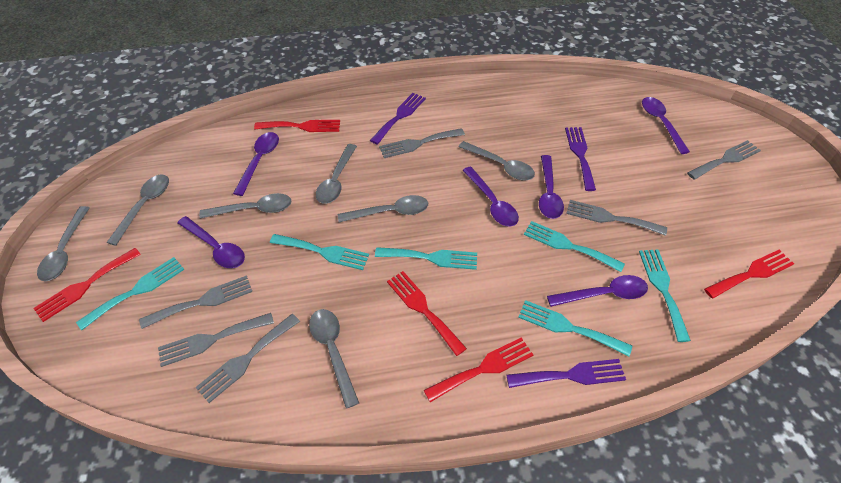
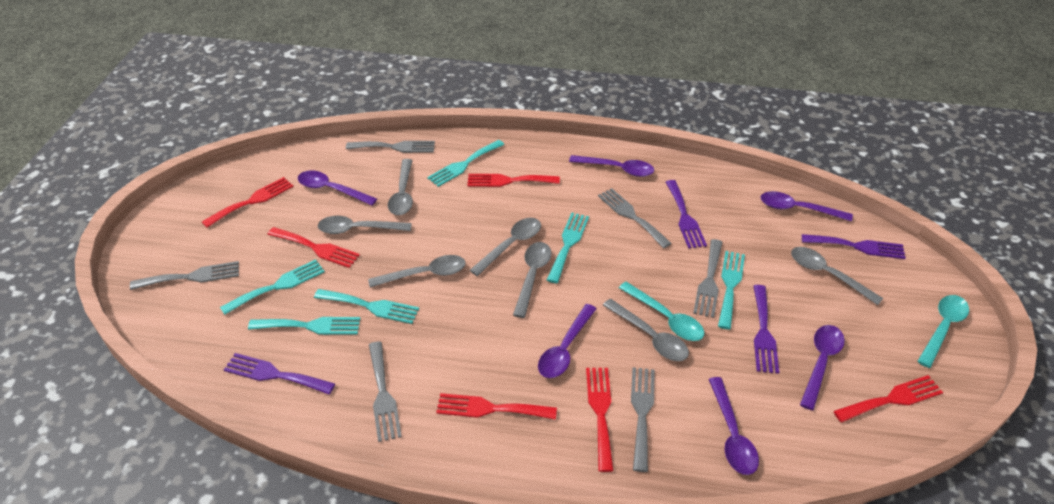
purple fork: 3 -> 4
red fork: 5 -> 6
turquoise spoon: 0 -> 2

